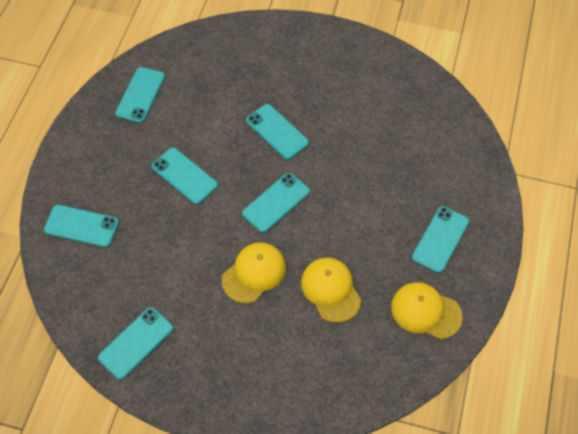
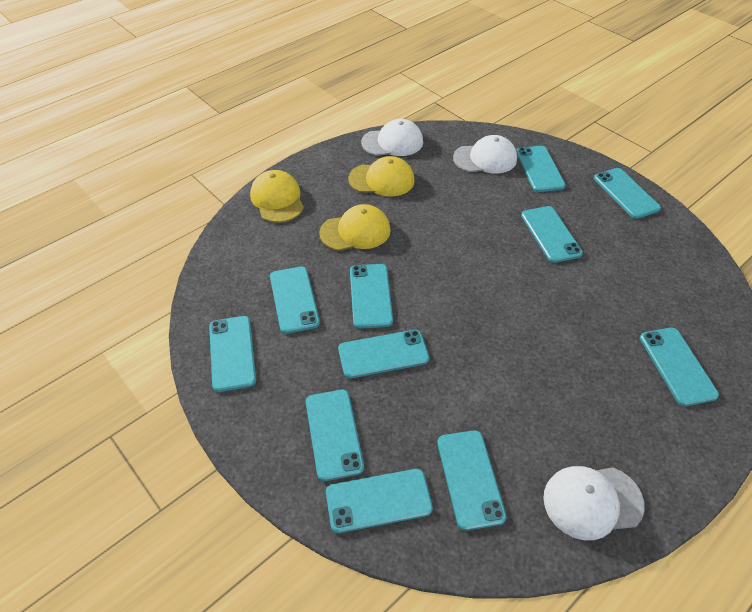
turquoise phone: 7 -> 11
white cap: 0 -> 3

